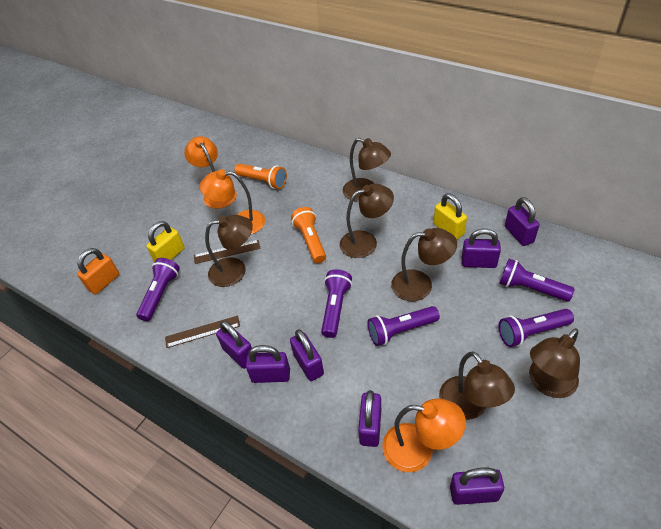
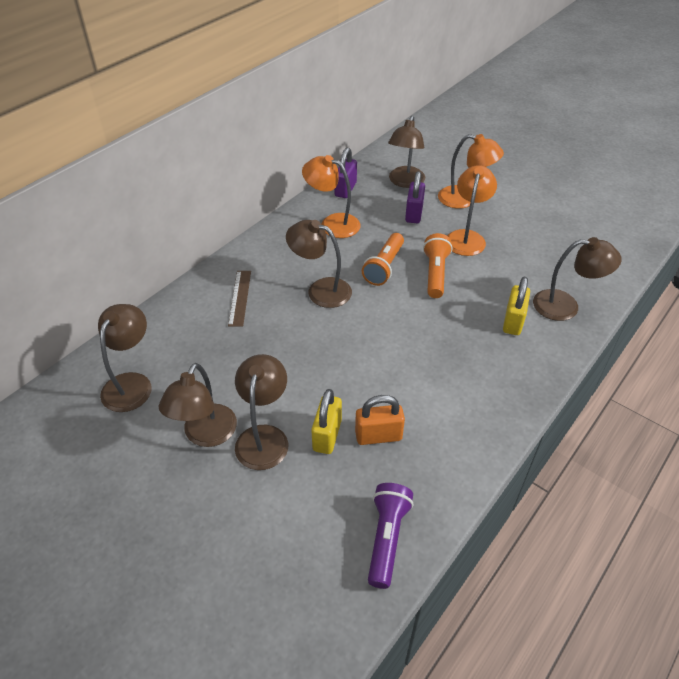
brown ruler: 2 -> 1
purple flashlight: 5 -> 1
purple padlock: 7 -> 2

